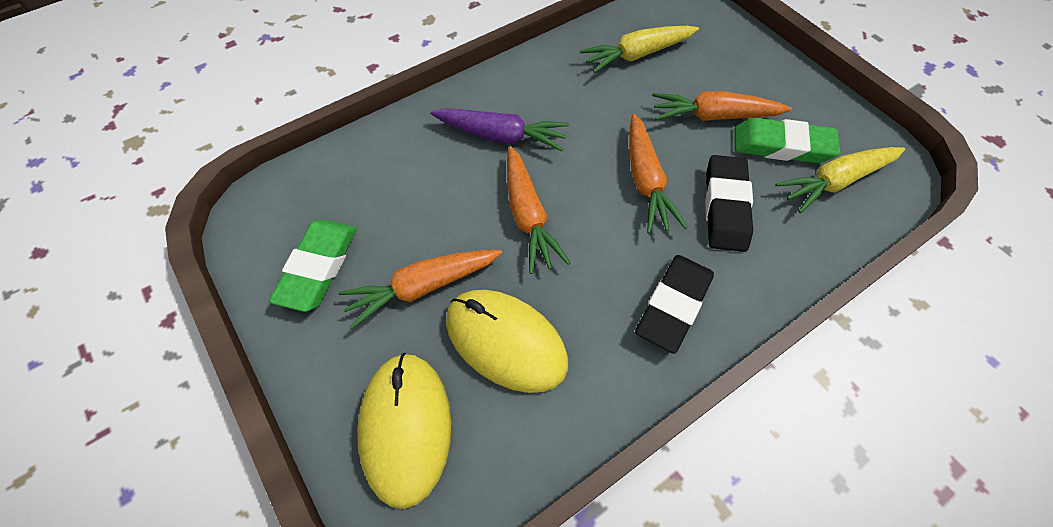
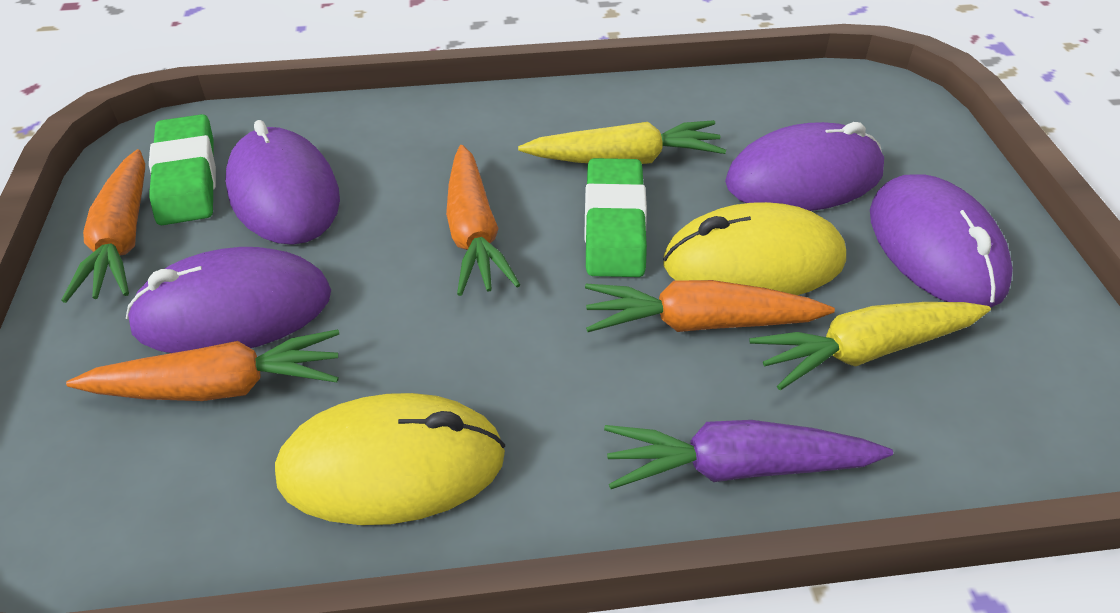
black eraser: 2 -> 0
purple mouse: 0 -> 4

